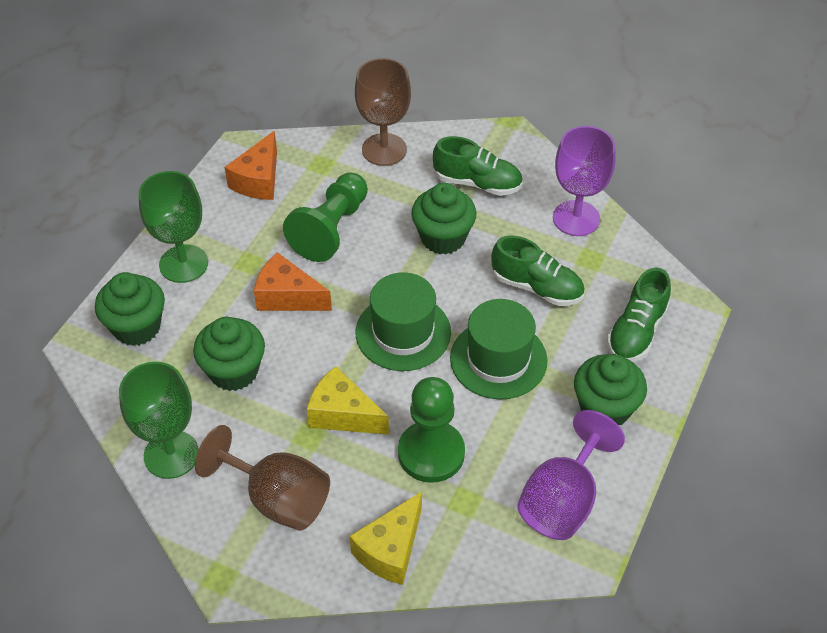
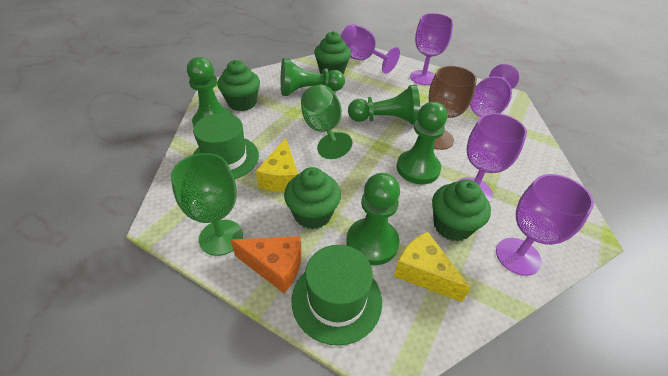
brown goblet: 2 -> 1
green pawn: 2 -> 5
green shoe: 3 -> 0
orange cheese: 2 -> 1
purple goblet: 2 -> 5

